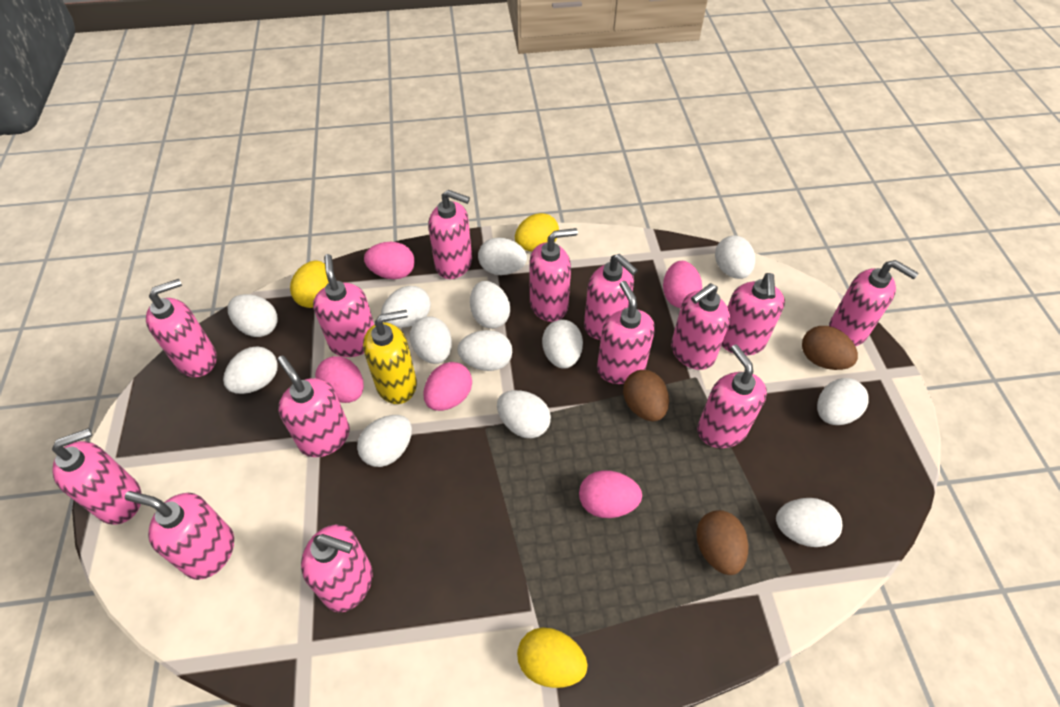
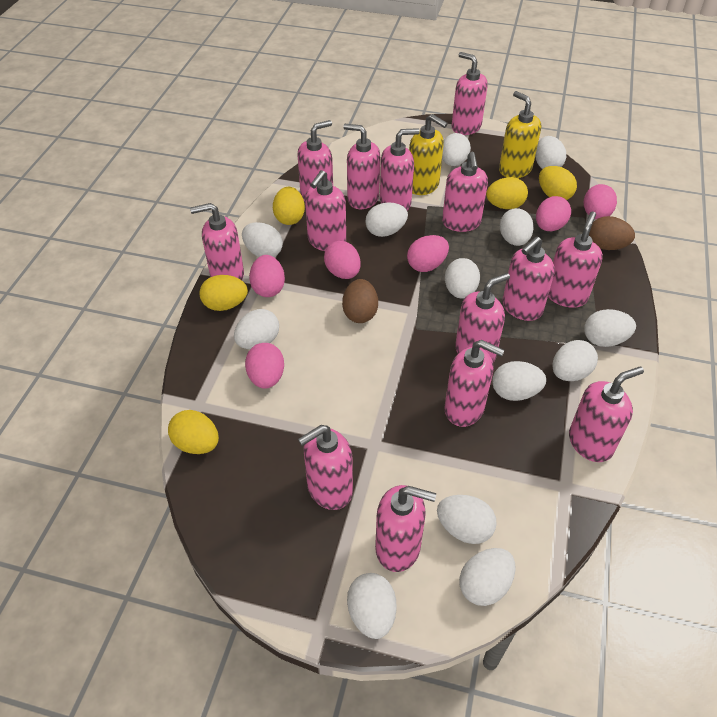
brown egg: 3 -> 2
pink egg: 5 -> 6
yellow egg: 3 -> 5
yellow soap dispenser: 1 -> 2

